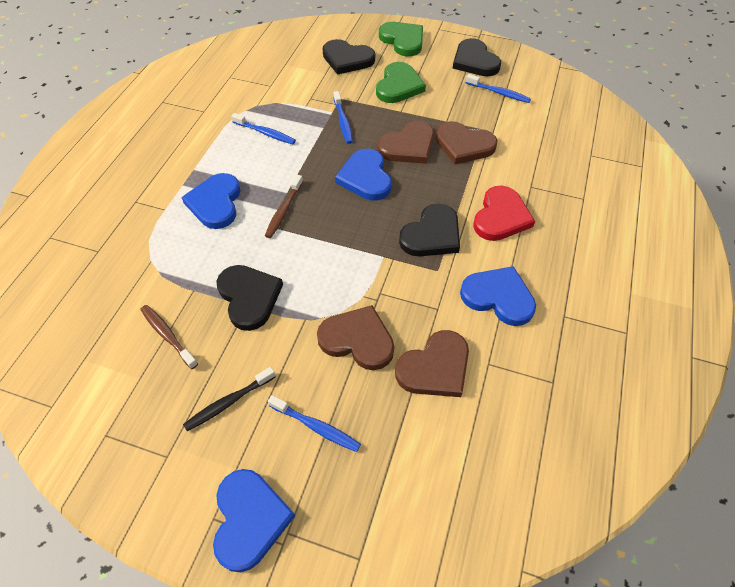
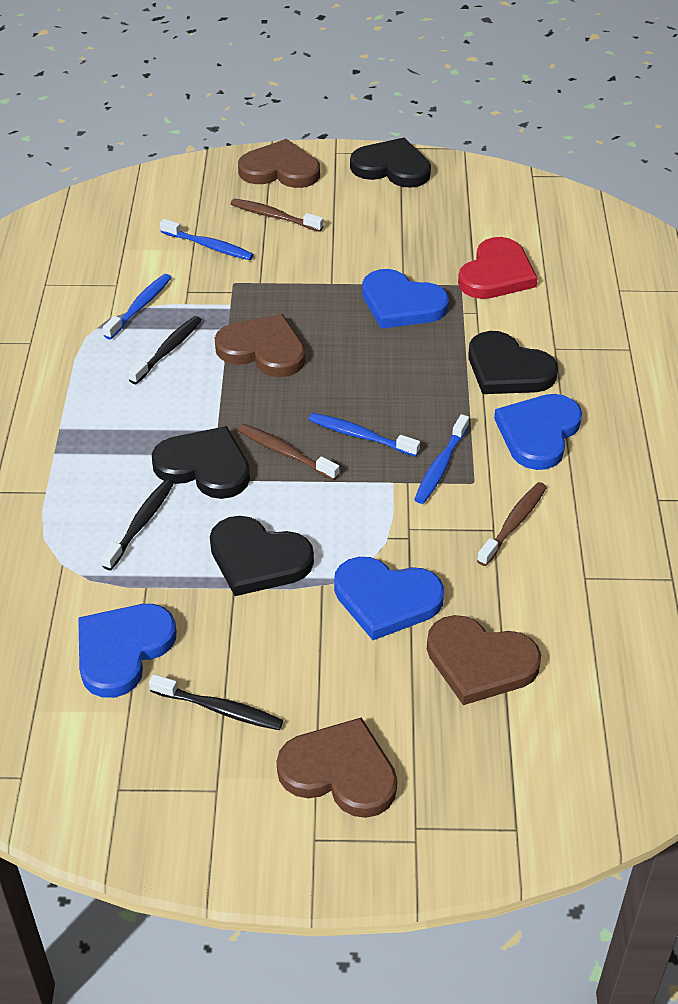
black toothbrush: 1 -> 3
brown toothbrush: 2 -> 3
green heart: 2 -> 0

